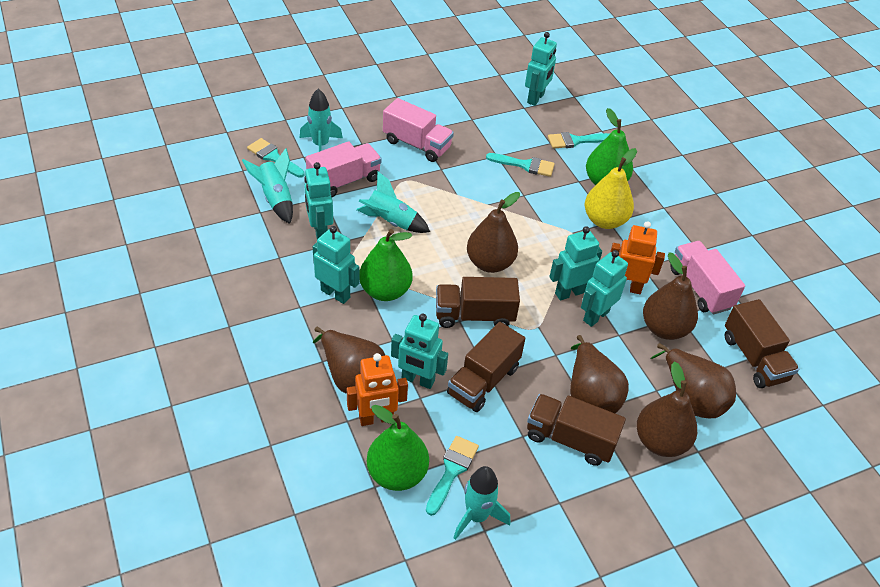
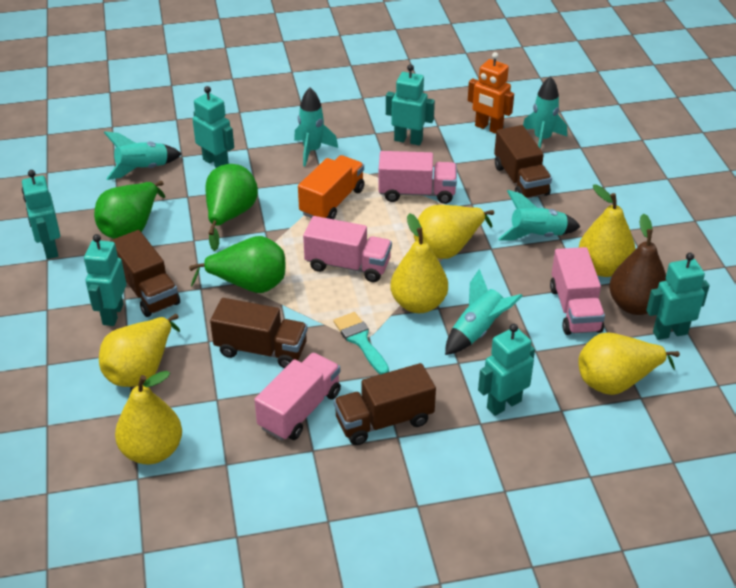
brown pear: 6 -> 1
orange robot: 2 -> 1
orange truck: 0 -> 1
pink truck: 3 -> 4
turquoise brush: 4 -> 1
turquoise rocket: 4 -> 5
yellow pear: 1 -> 6

